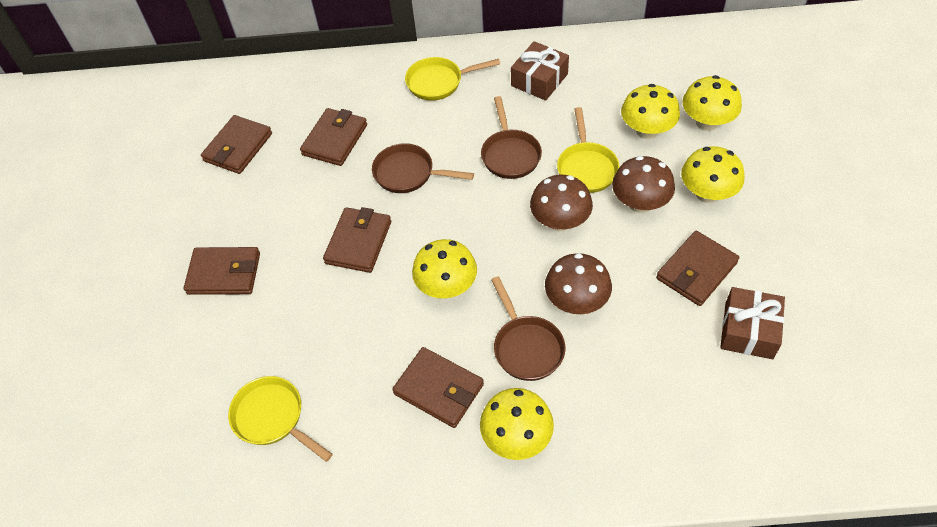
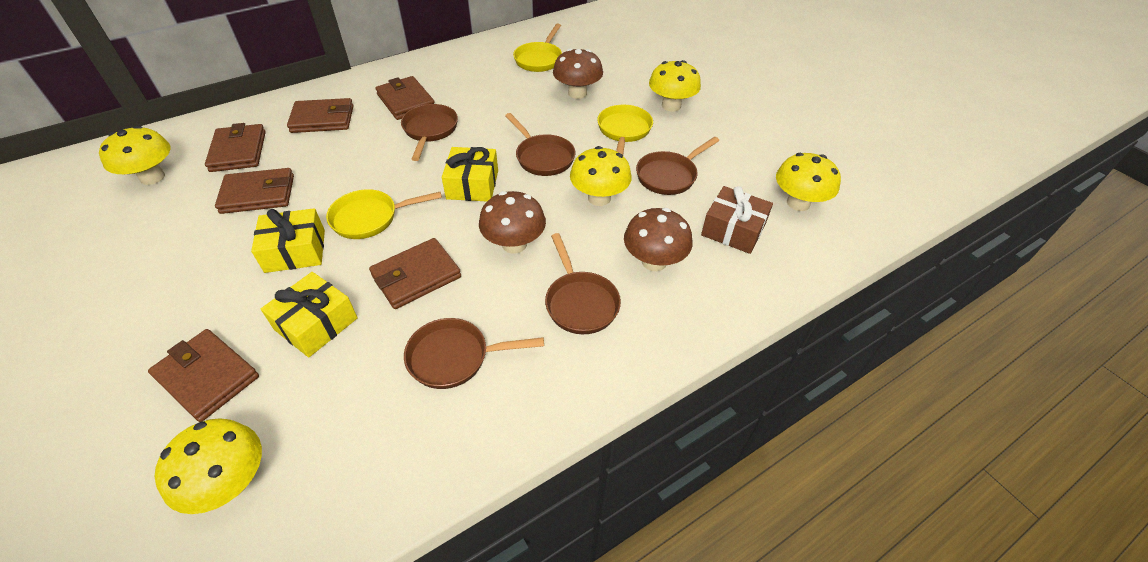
brown gift: 2 -> 1
brown pan: 3 -> 5
yellow gift: 0 -> 3

